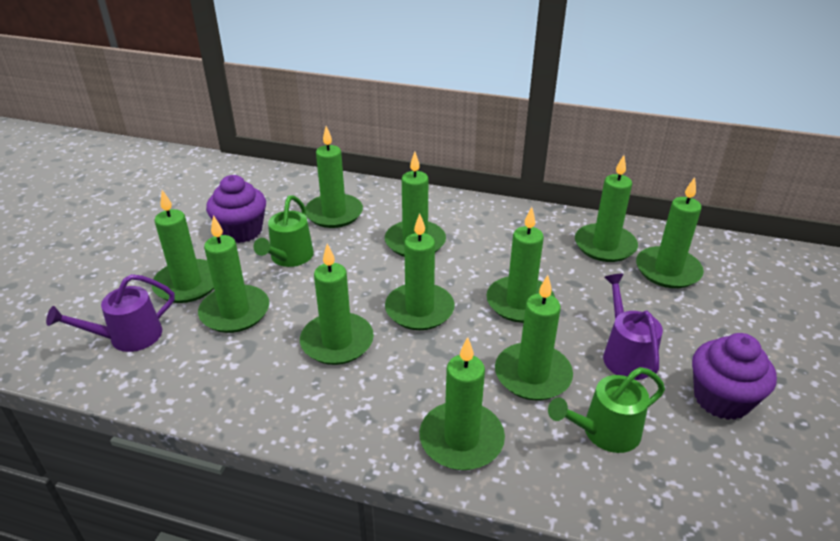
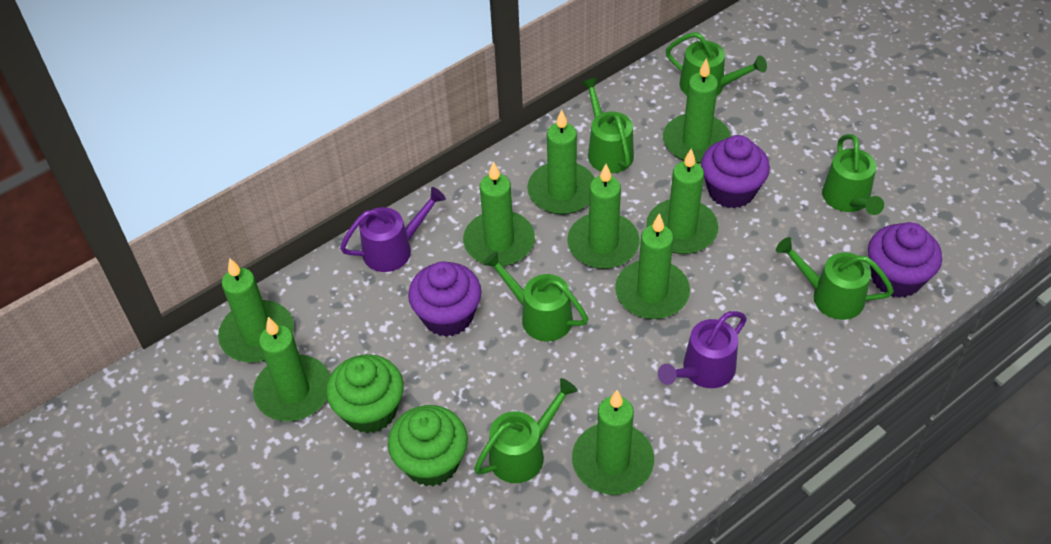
green candle: 11 -> 9
green cupcake: 0 -> 2
green watering can: 2 -> 6
purple cupcake: 2 -> 3

